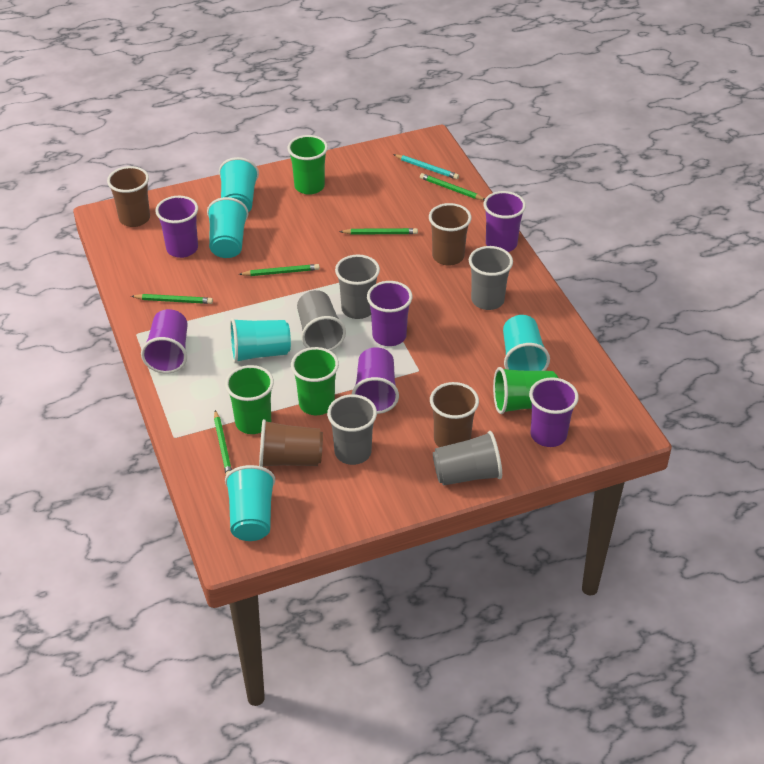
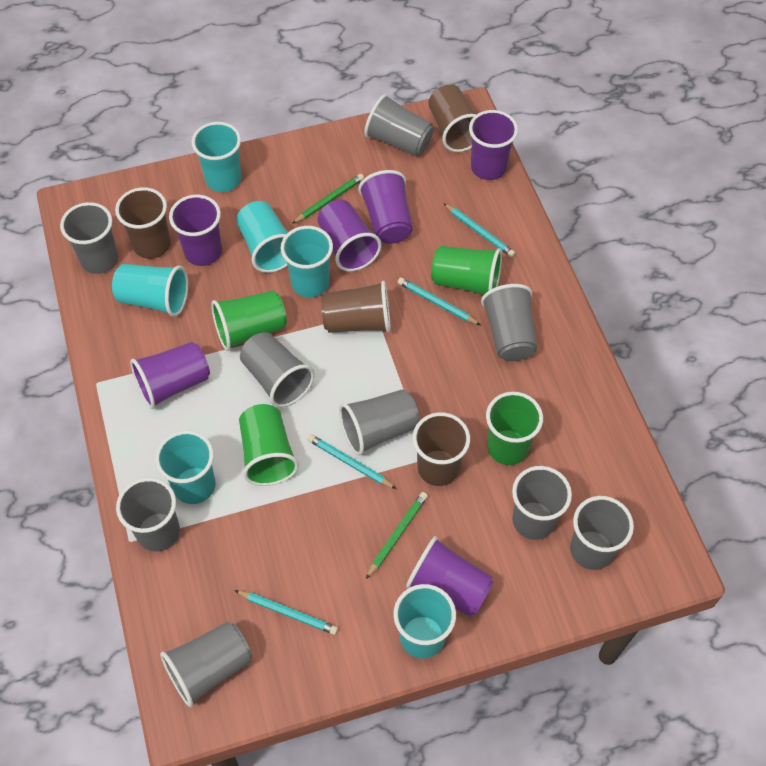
green pencil: 5 -> 2
grey cup: 5 -> 9
turquoise cup: 5 -> 6
turquoise pencil: 1 -> 4

